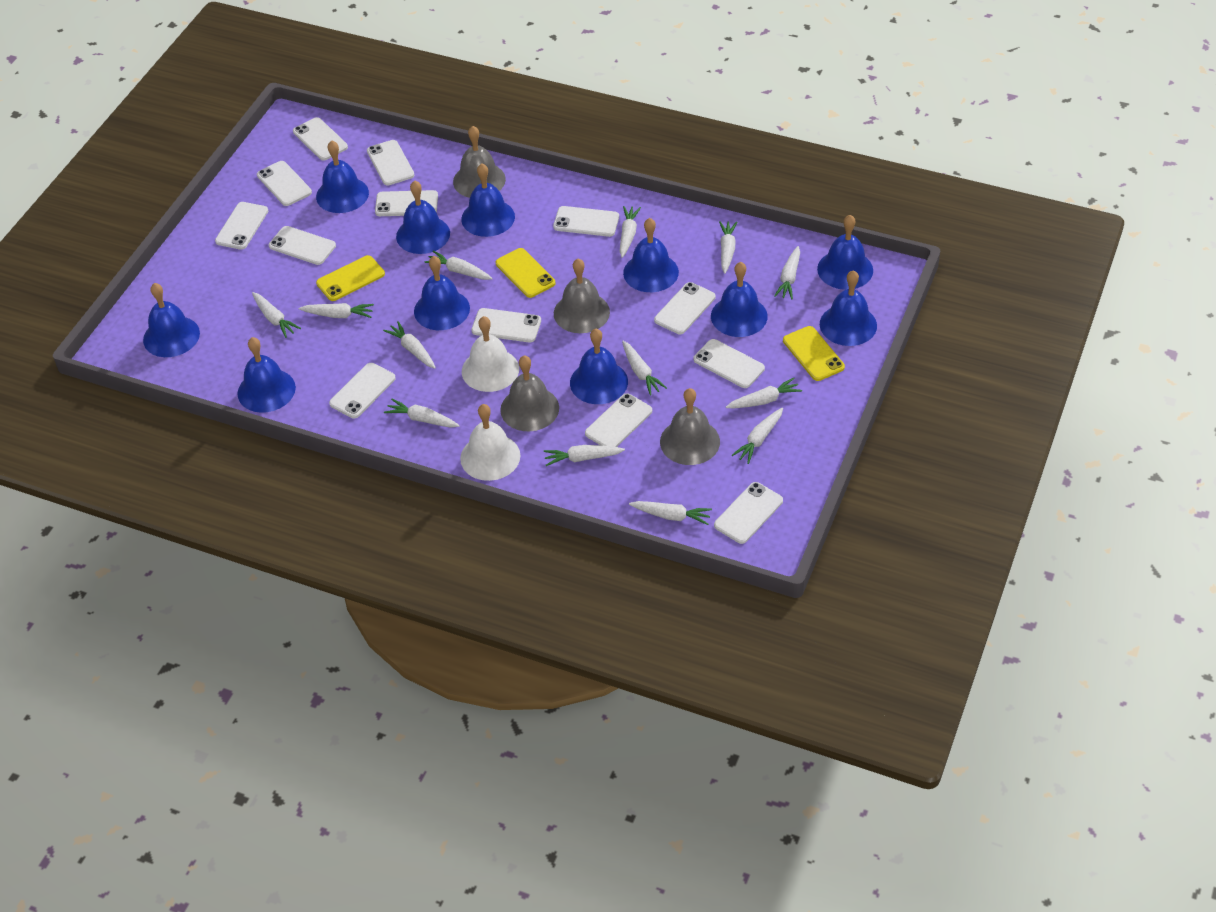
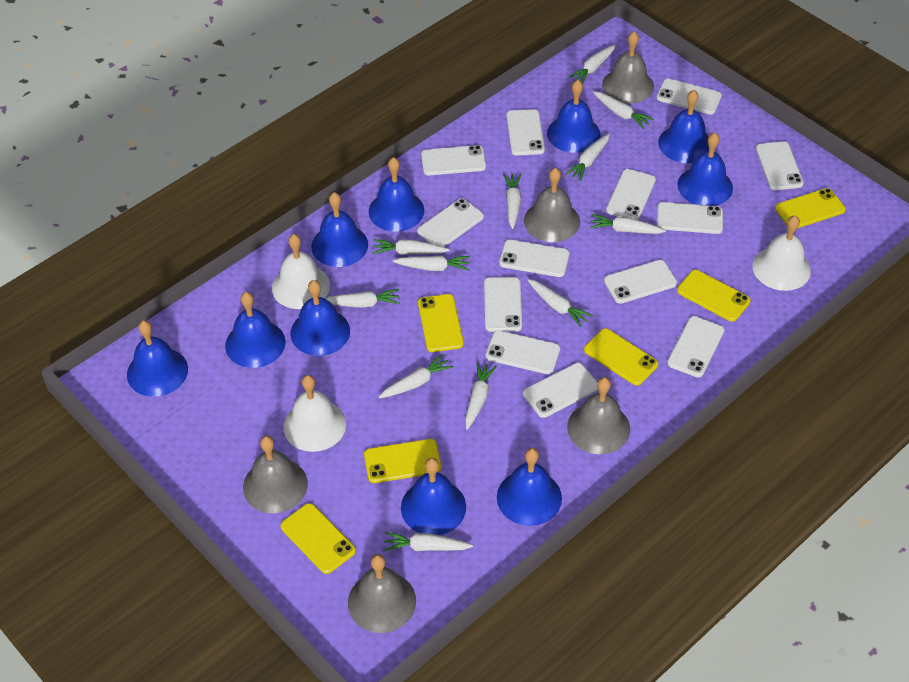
blue bell: 11 -> 10
grey bell: 4 -> 5
white bell: 2 -> 3
white carrot: 13 -> 12
yellow phone: 3 -> 6

